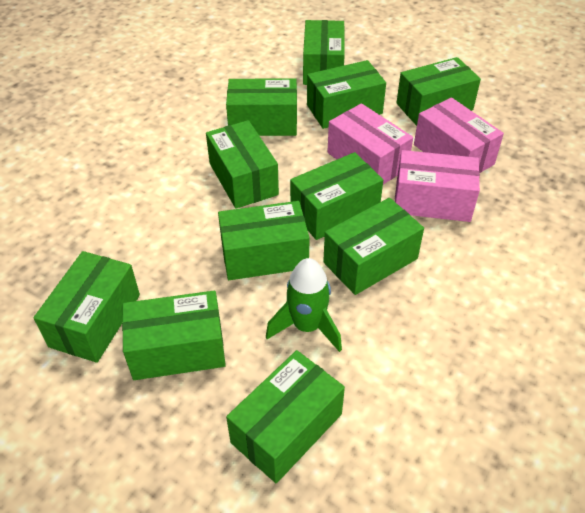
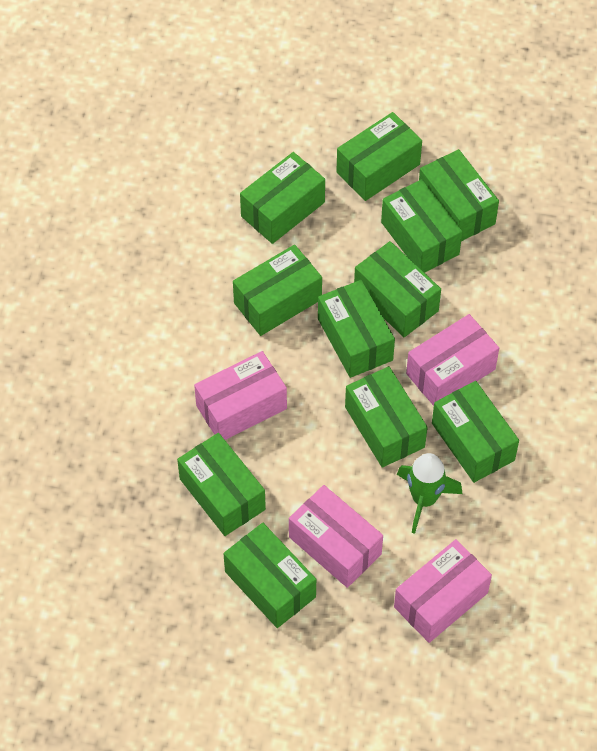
pink box: 3 -> 4

